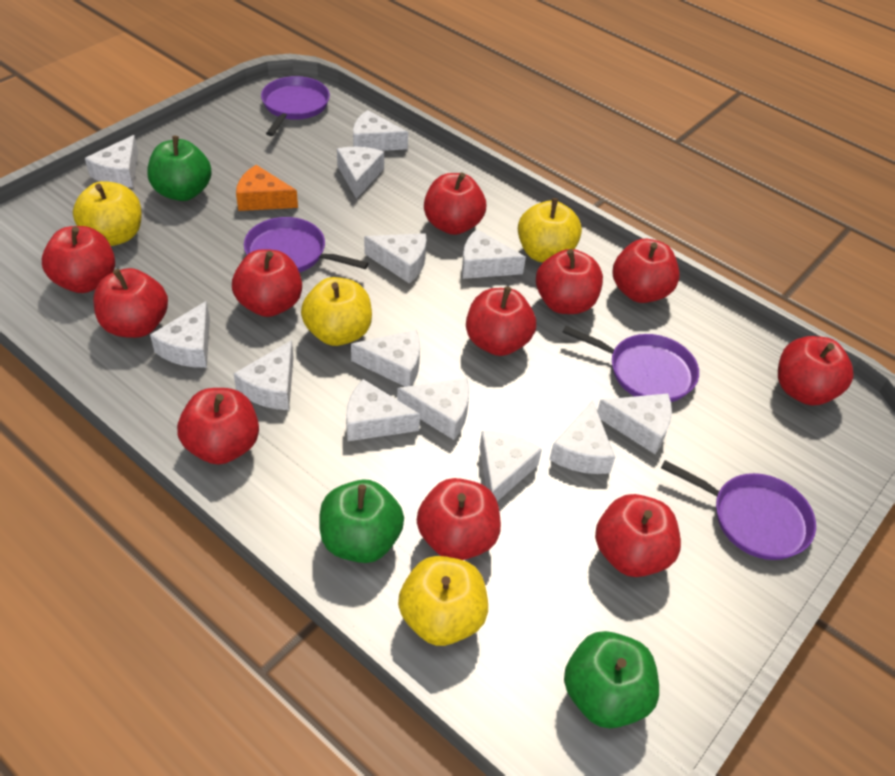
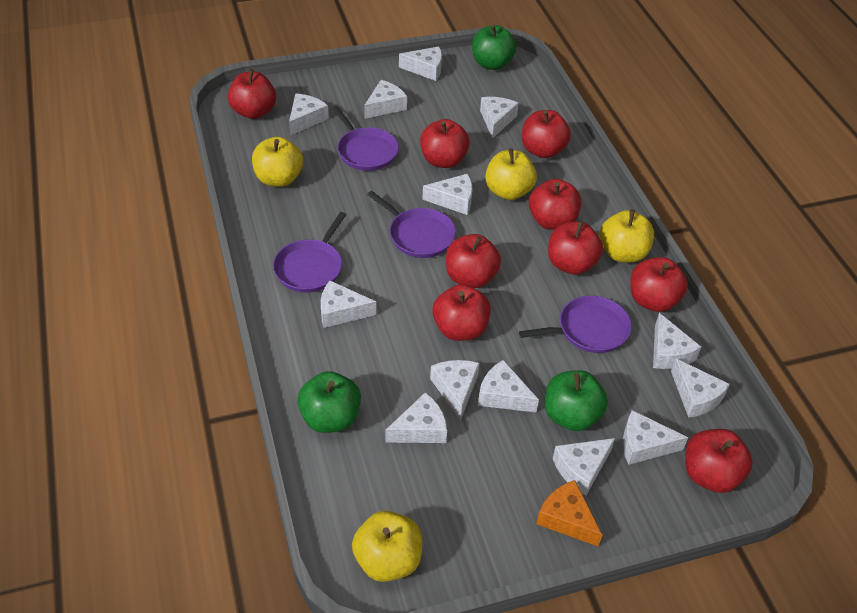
red apple: 11 -> 9

